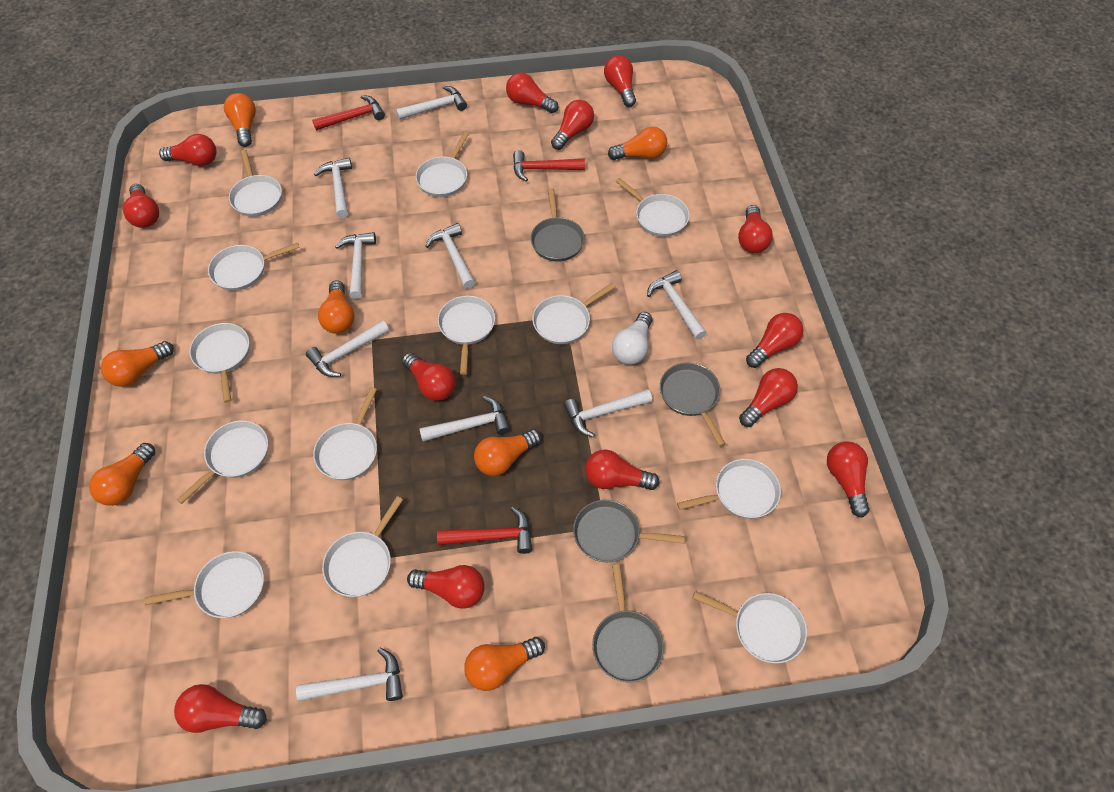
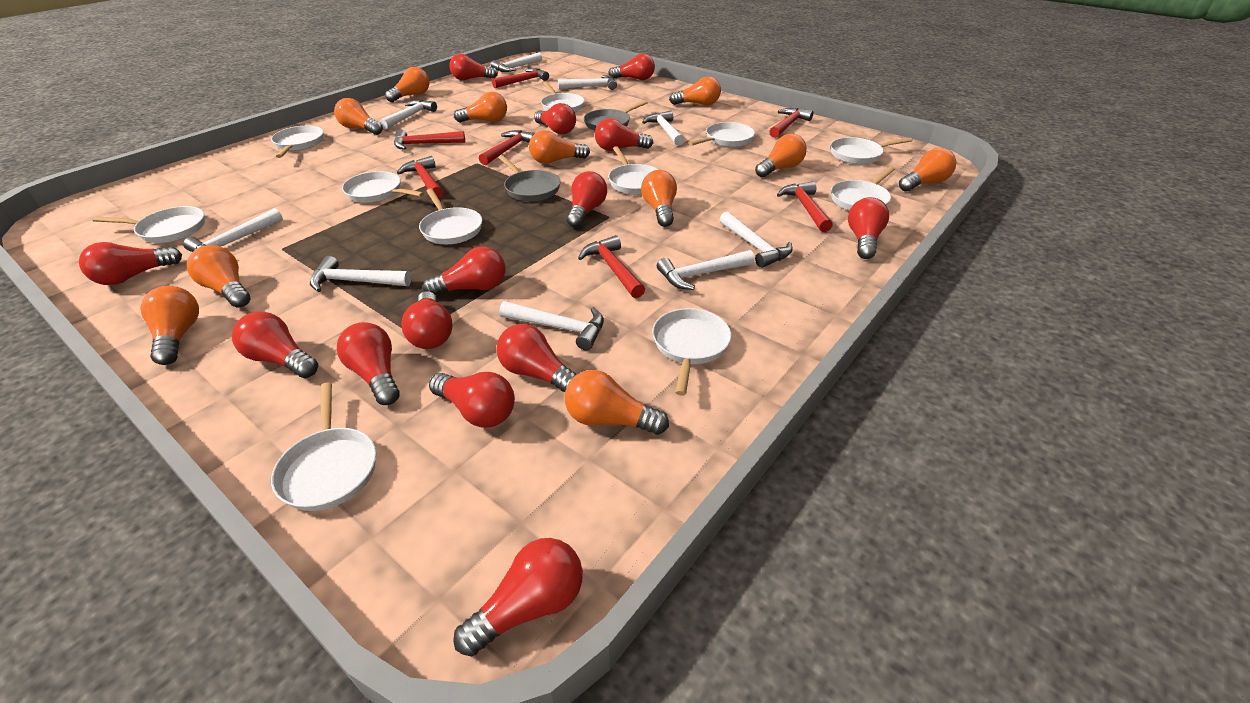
grey pan: 4 -> 2
orange light bulb: 7 -> 11
red hammer: 3 -> 7
red light bulb: 13 -> 14
white light bulb: 1 -> 0
white pan: 13 -> 11

